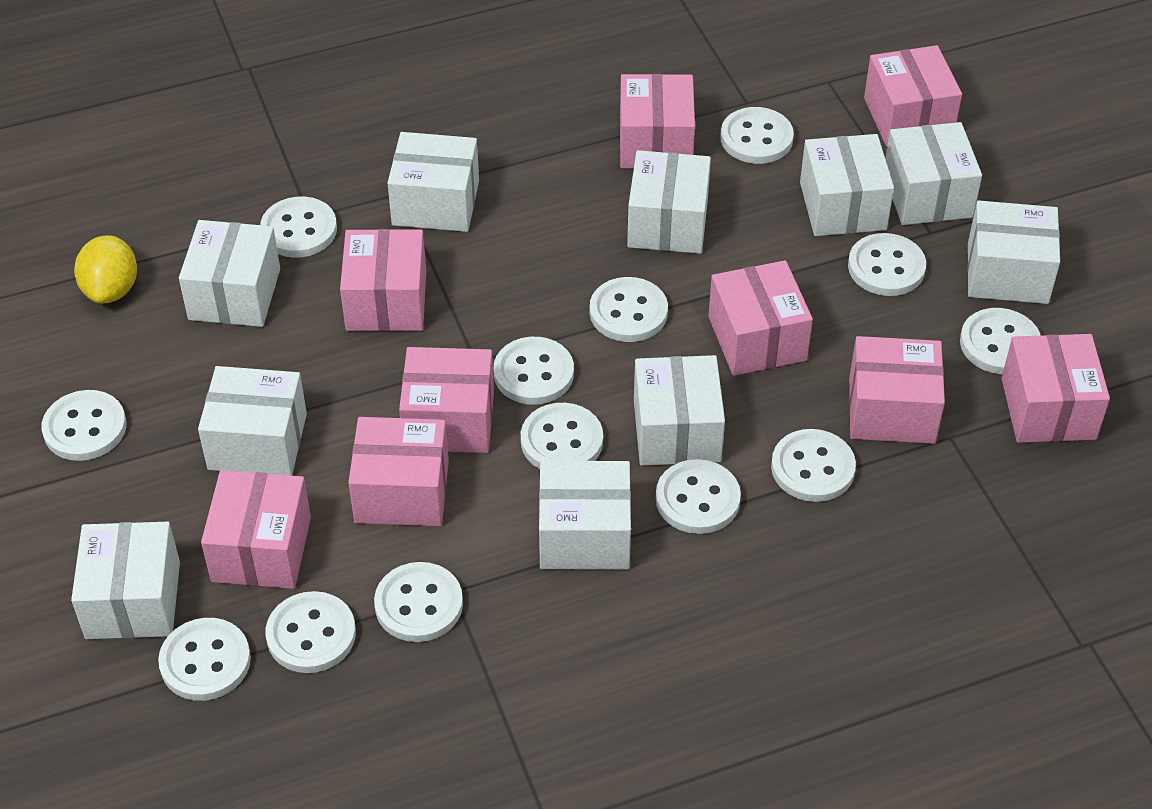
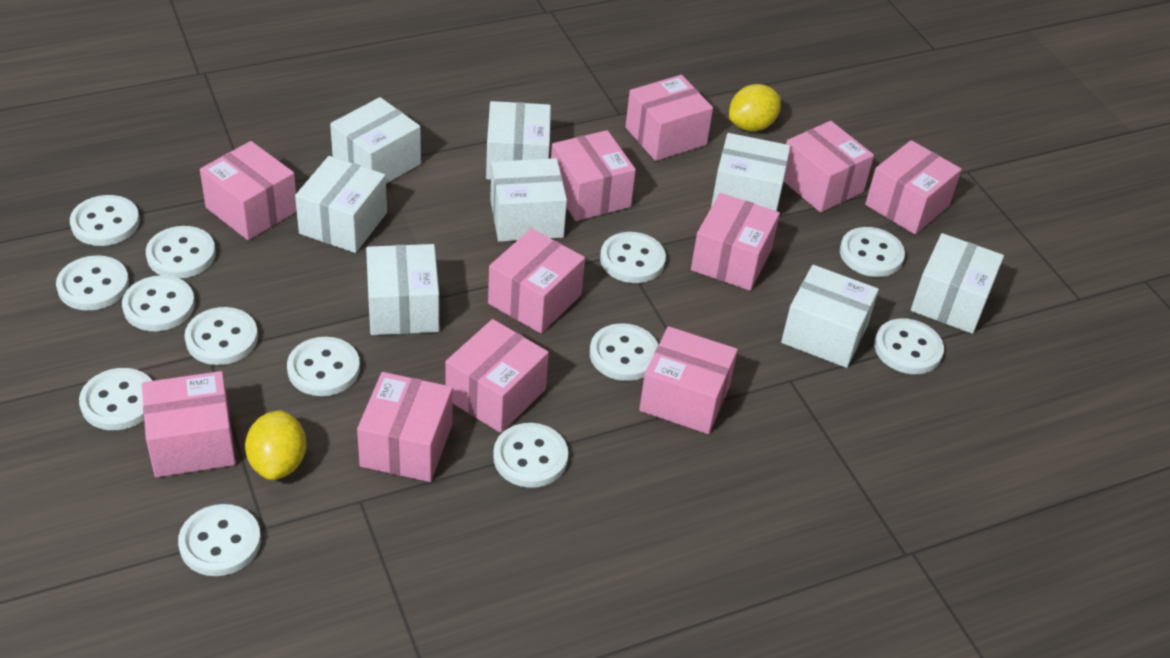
pink box: 9 -> 11
white box: 10 -> 8
yellow lemon: 1 -> 2

